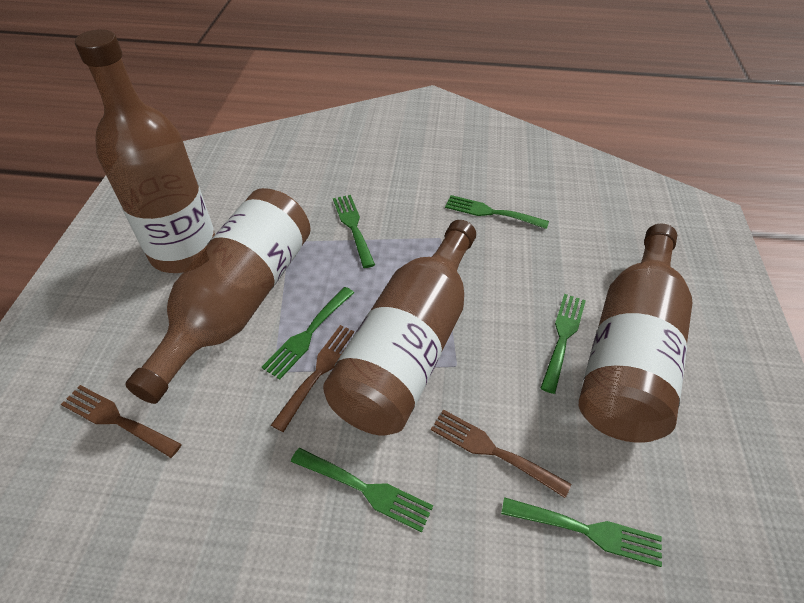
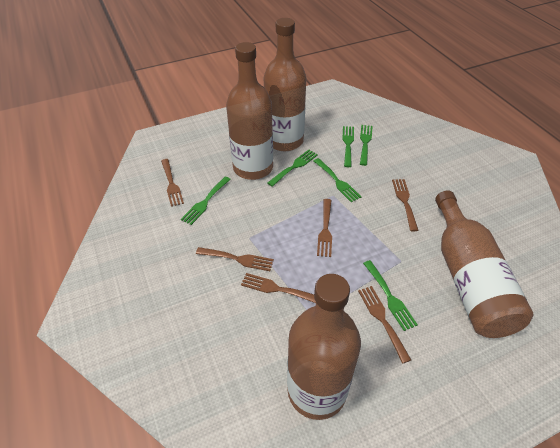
brown fork: 3 -> 6

